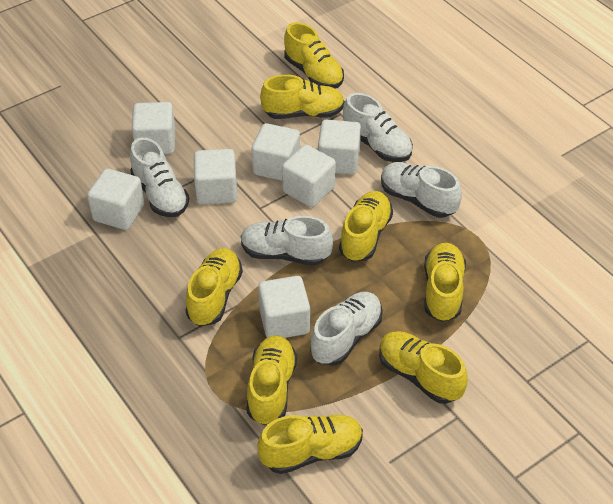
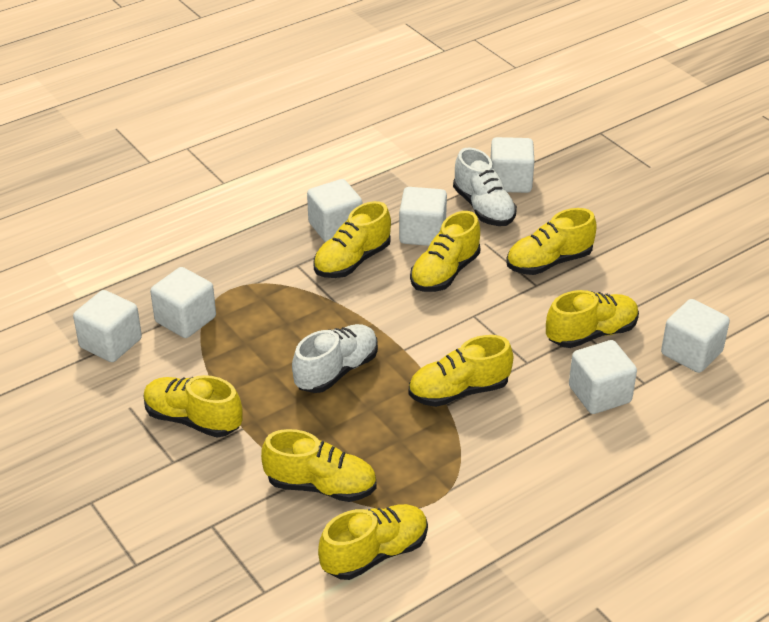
white shoe: 5 -> 2

